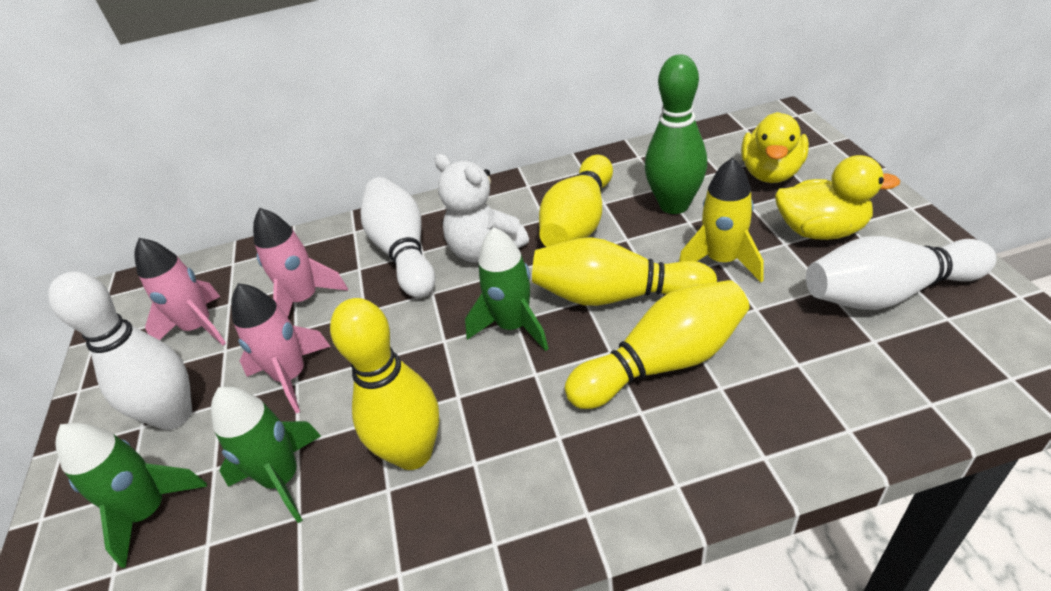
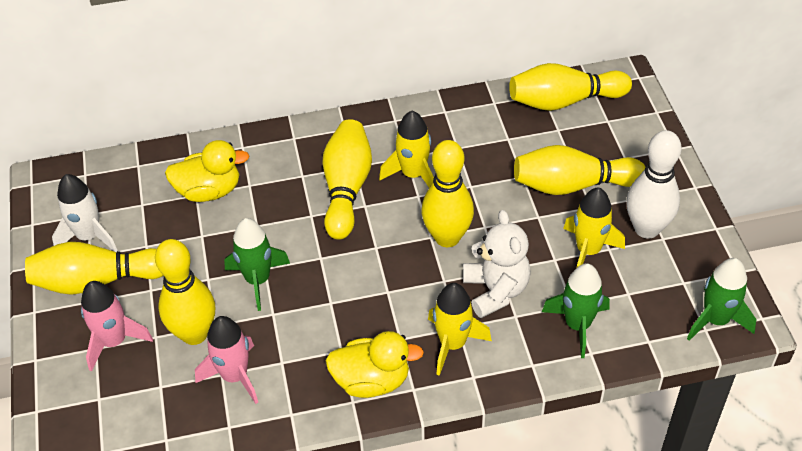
green bowling pin: 1 -> 0
pink rocket: 3 -> 2
white bowling pin: 3 -> 1
white rocket: 0 -> 1
yellow bowling pin: 4 -> 6
yellow rocket: 1 -> 3

